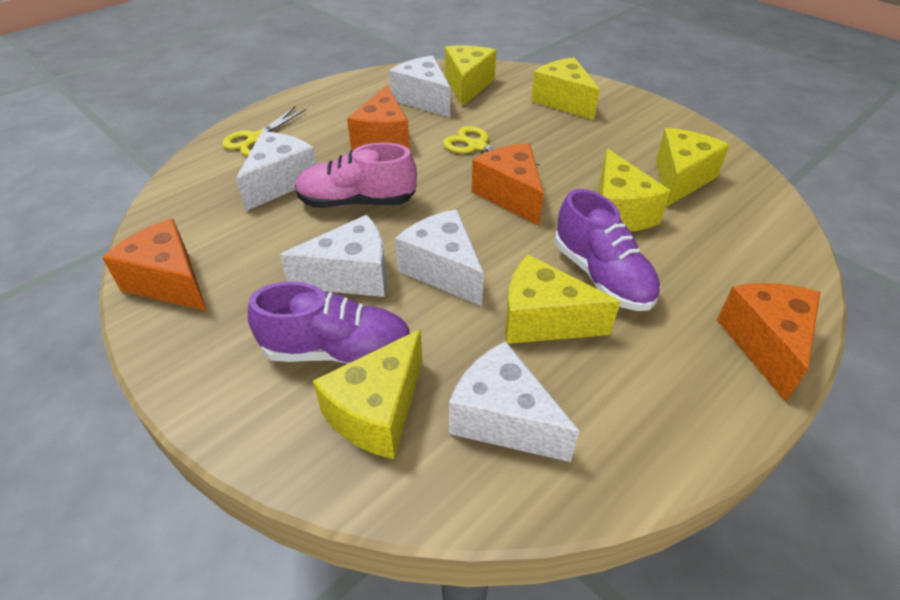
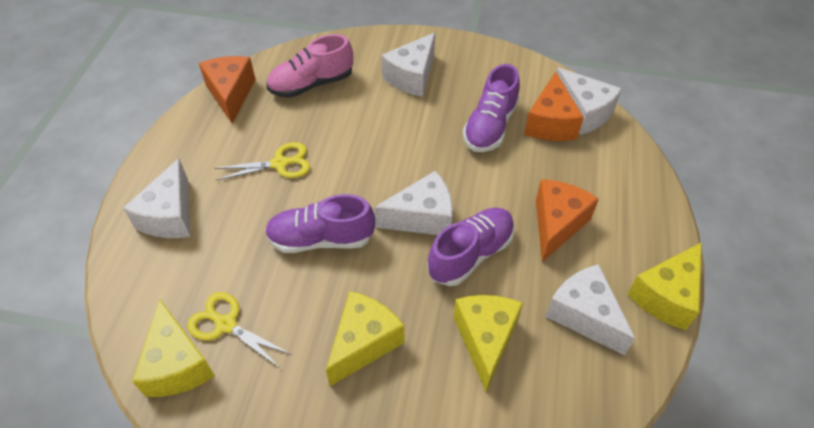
orange cheese: 4 -> 3
purple shoe: 2 -> 3
yellow cheese: 6 -> 4

